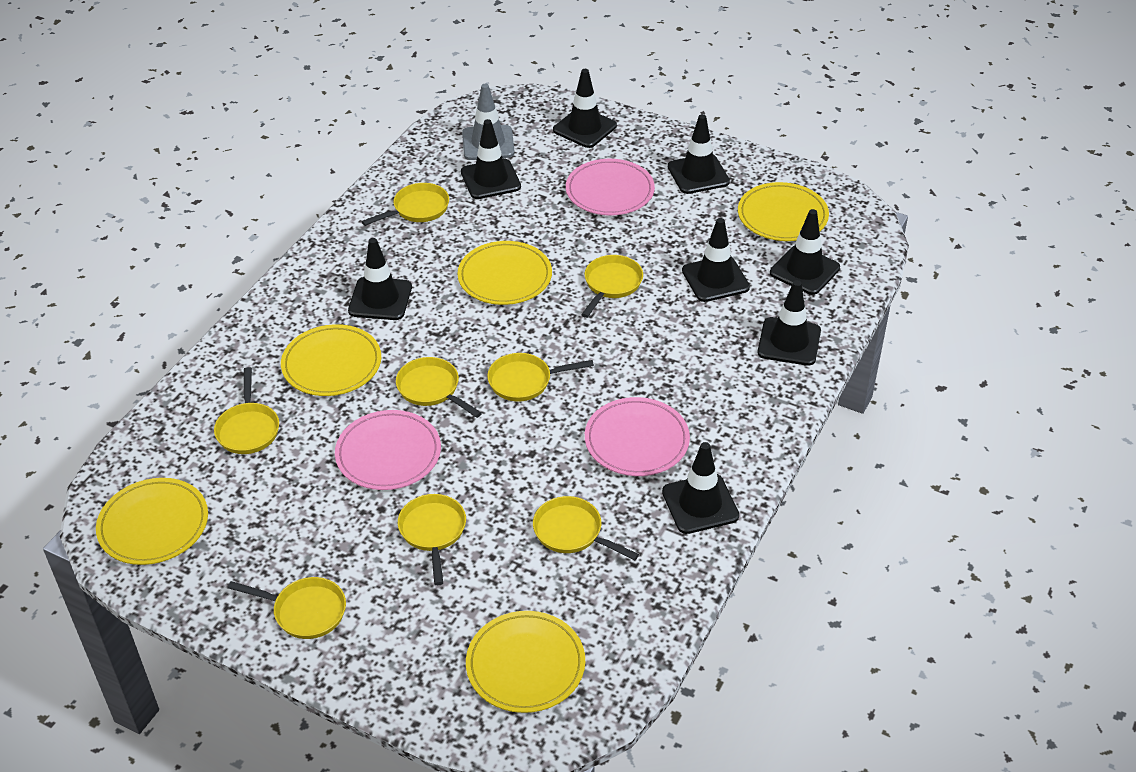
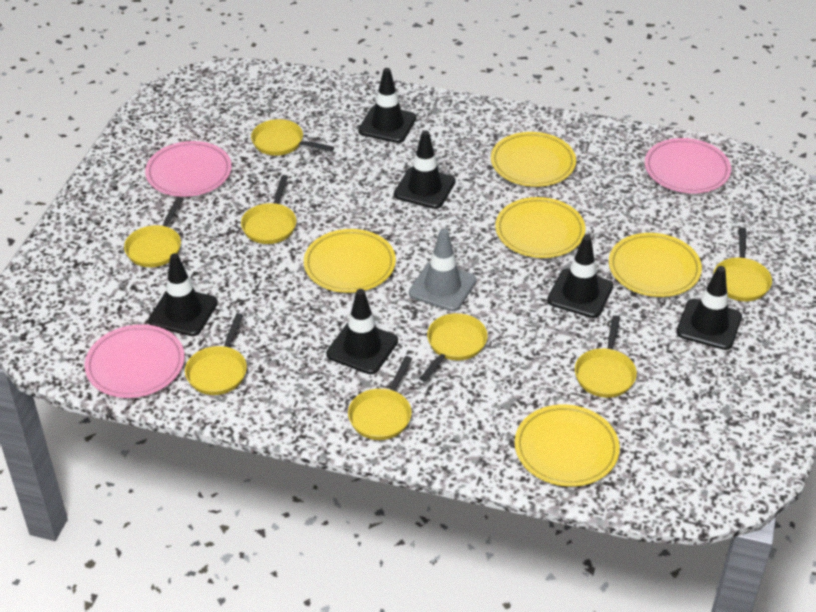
black traffic cone: 8 -> 6

